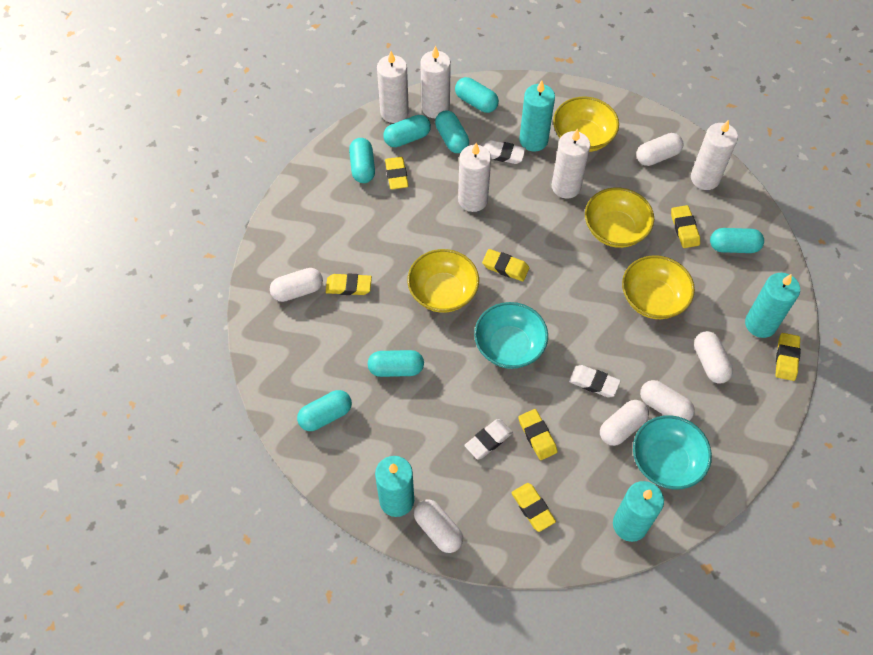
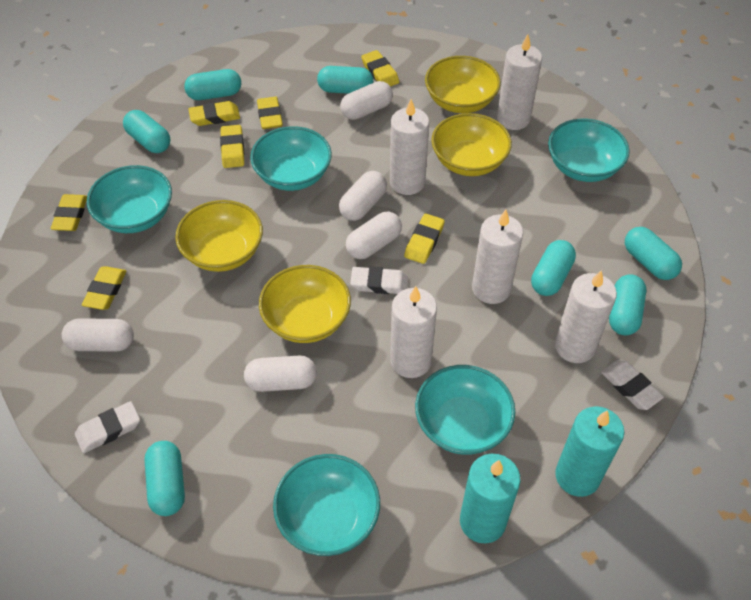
turquoise bowl: 2 -> 5
turquoise candle: 4 -> 2
white capsule: 6 -> 5

